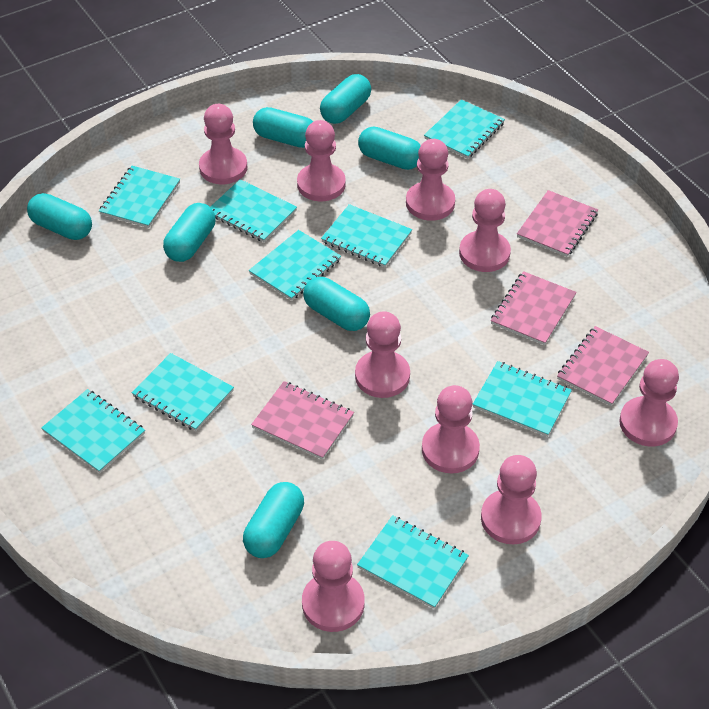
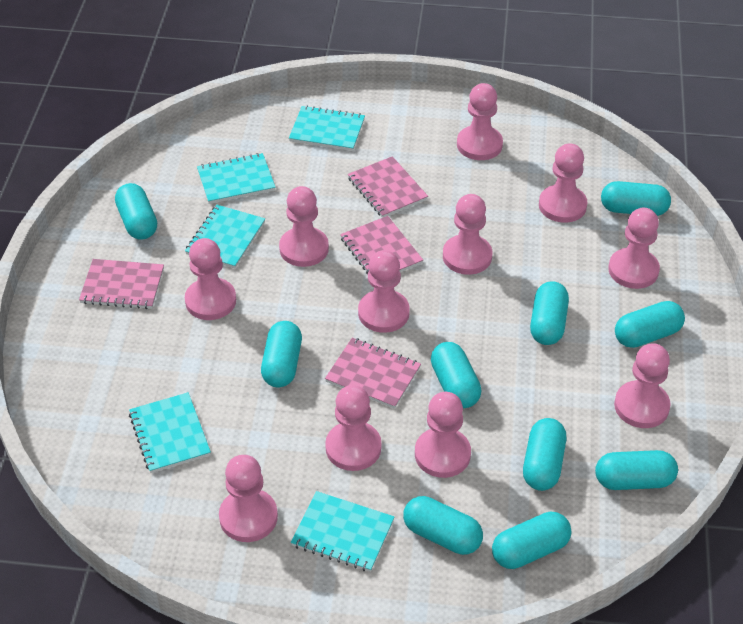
pink pawn: 9 -> 11
turquoise capsule: 7 -> 10
turquoise notebook: 9 -> 5

